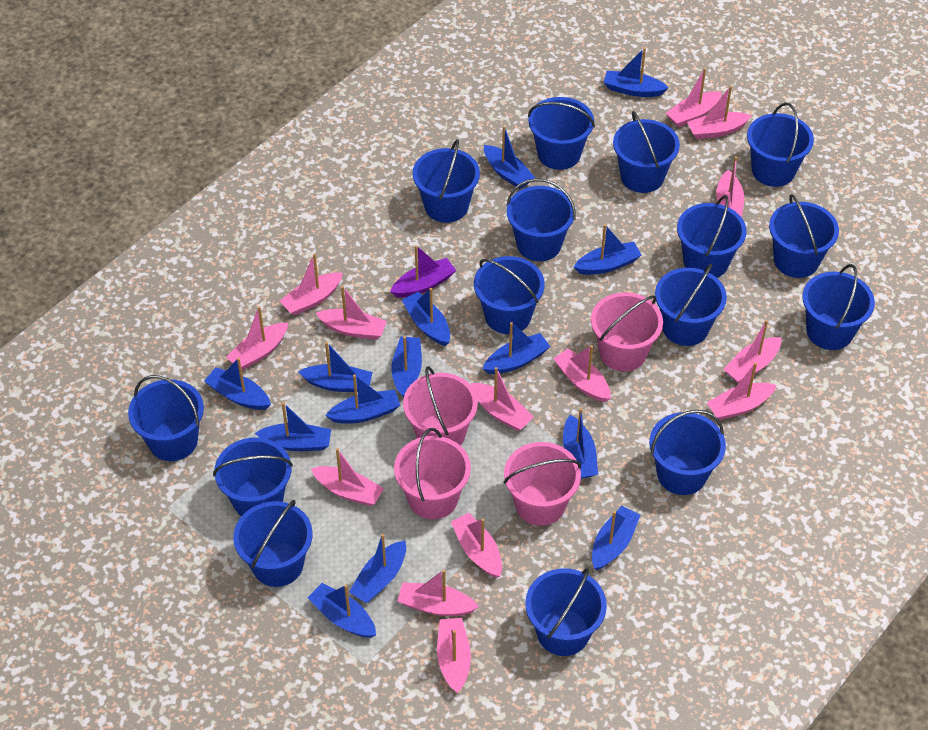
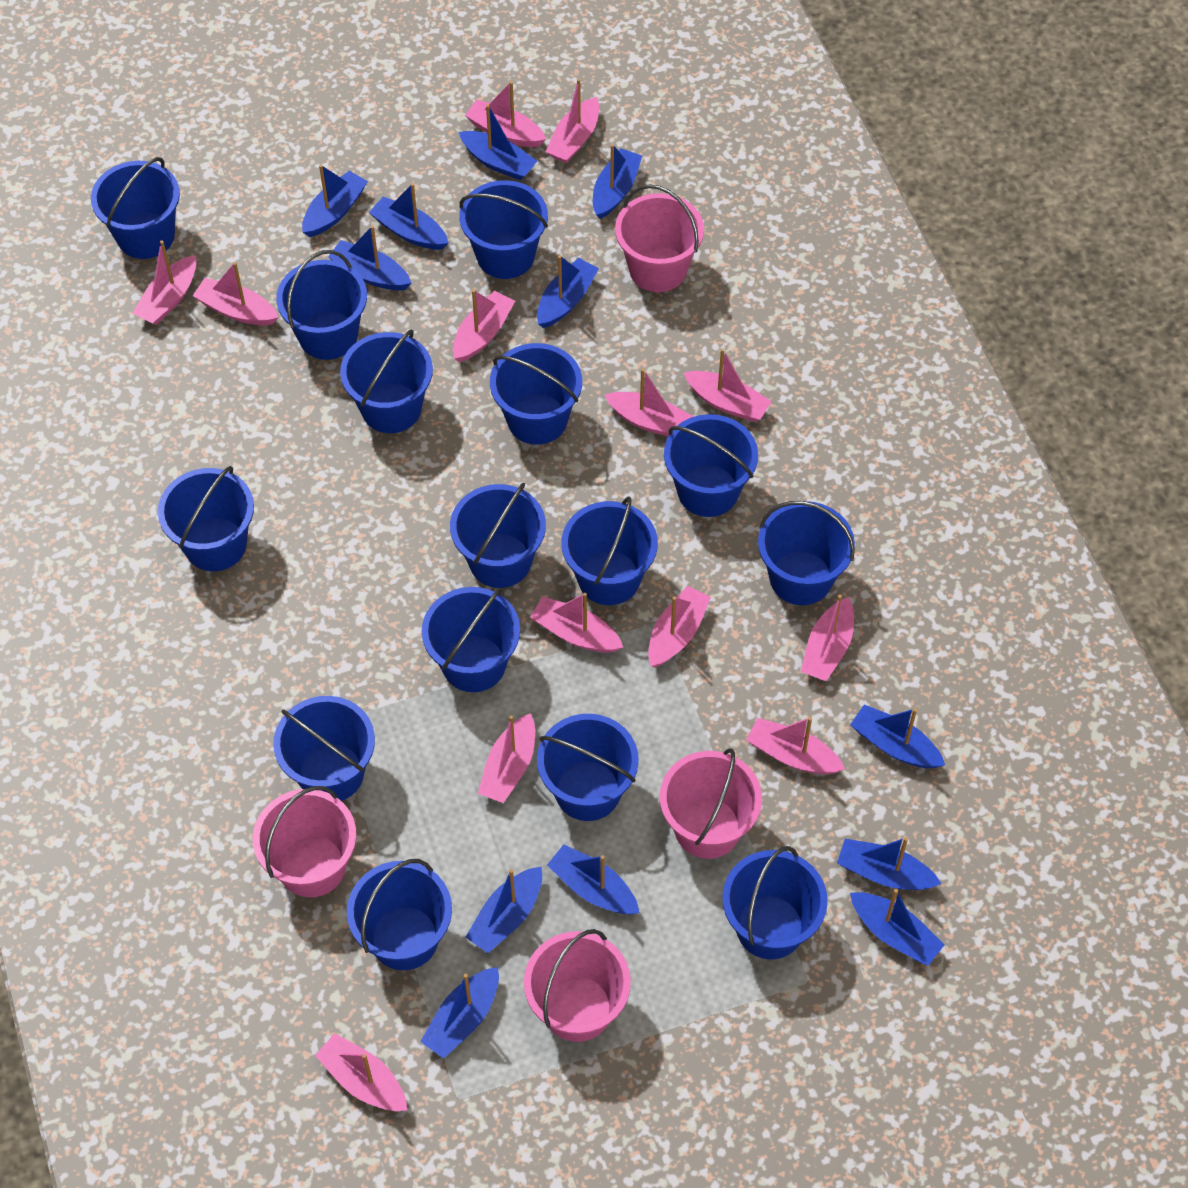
blue boat: 14 -> 12
pink boat: 14 -> 13
purple boat: 1 -> 0

